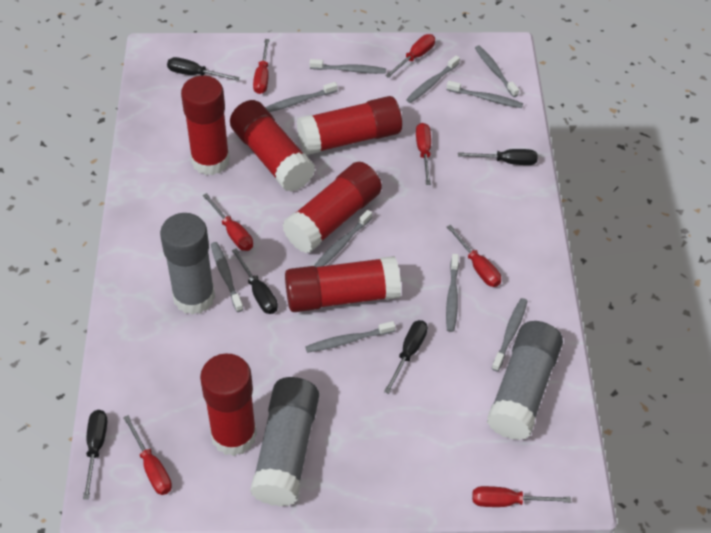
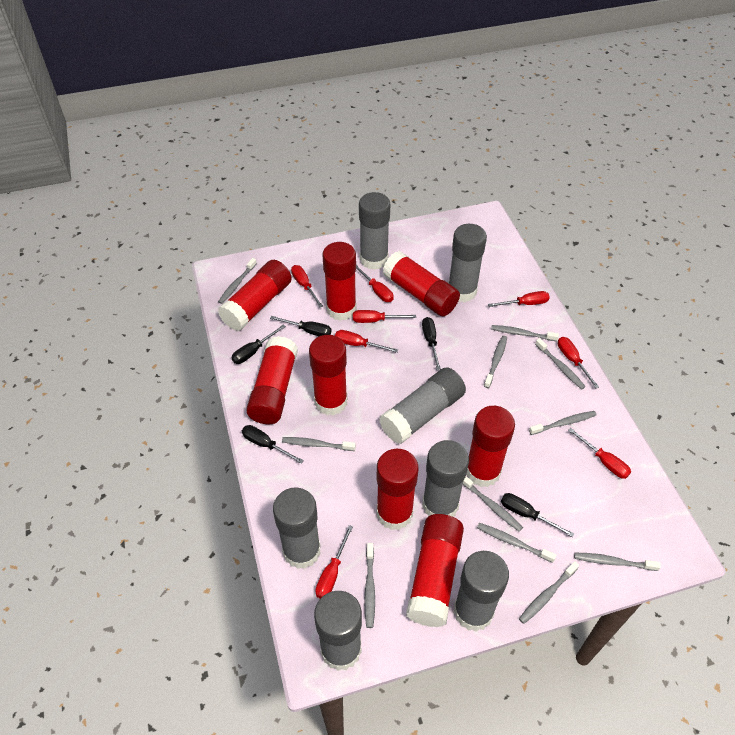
grey glue stick: 3 -> 7
grey toothbrush: 10 -> 11
red glue stick: 6 -> 8
red screwdriver: 7 -> 8

